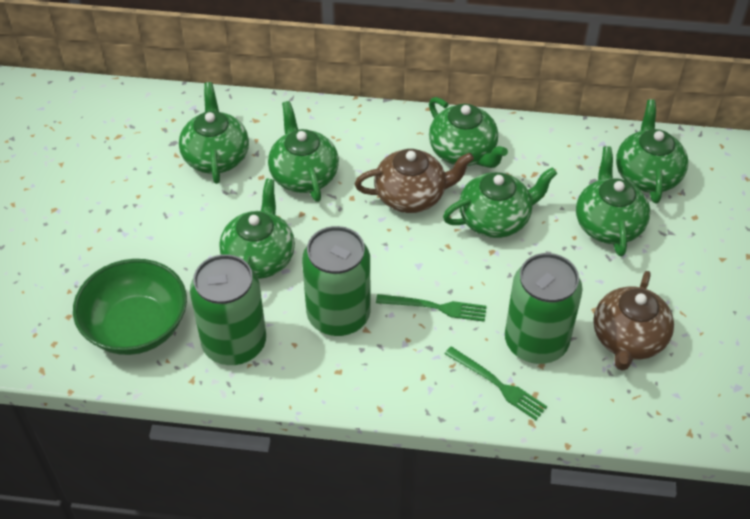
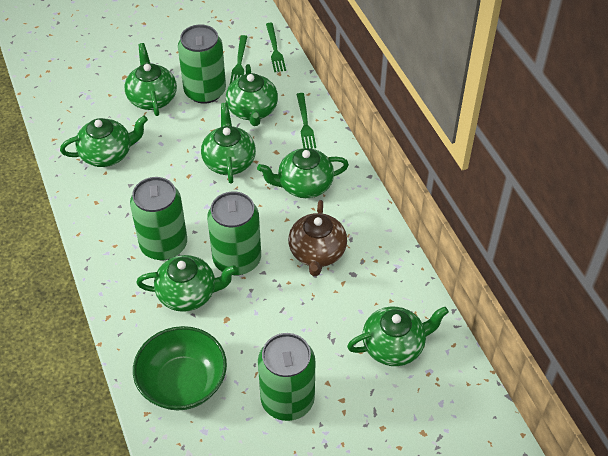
brown teapot: 2 -> 1
green can: 3 -> 4
green fork: 2 -> 3

